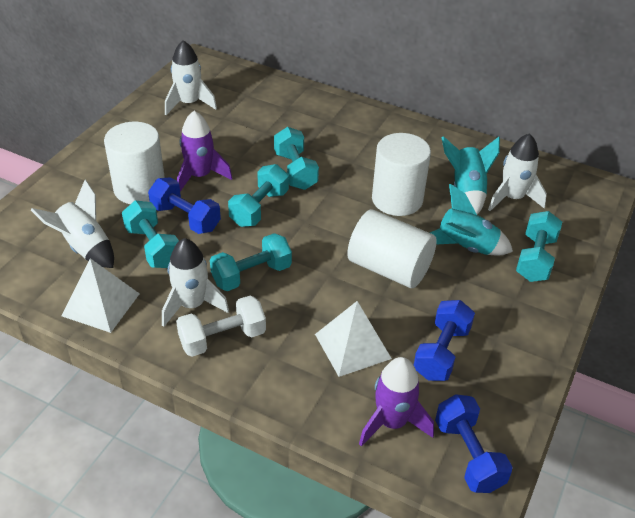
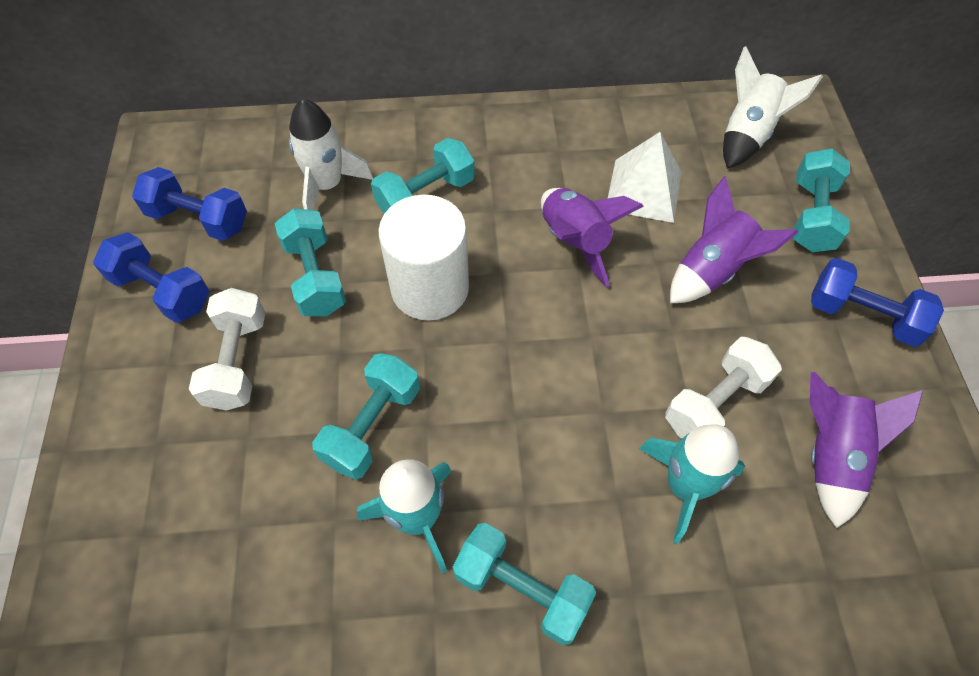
purple rocket: 2 -> 3
white cylinder: 3 -> 1
white dumbbell: 1 -> 2
white pyramid: 2 -> 1
white rocket: 4 -> 2

